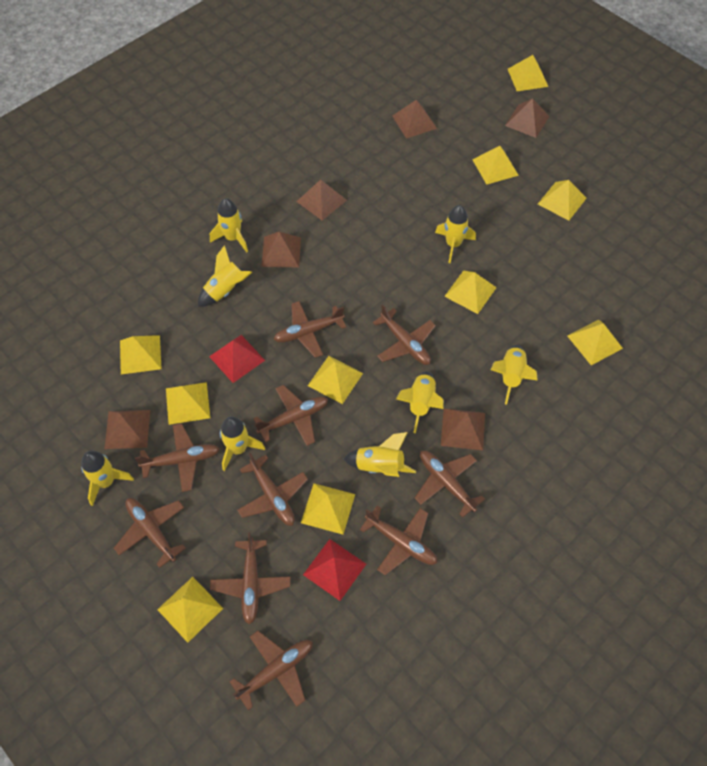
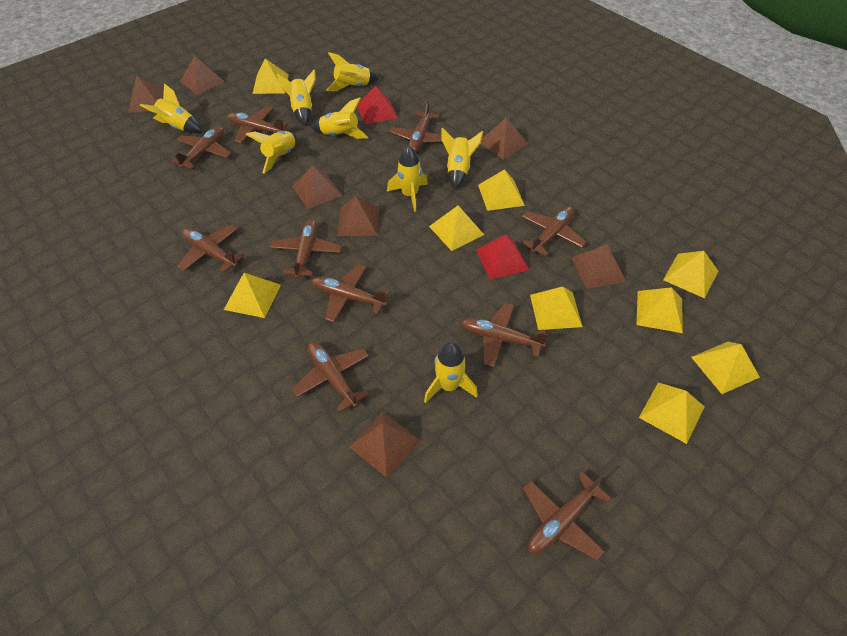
brown pyramid: 6 -> 7
yellow pyramid: 10 -> 9

